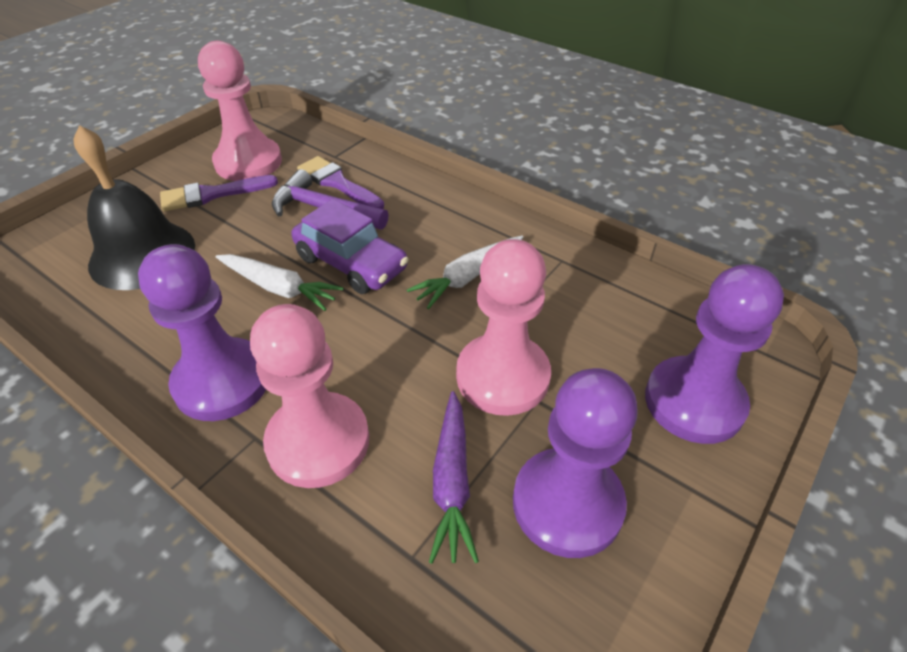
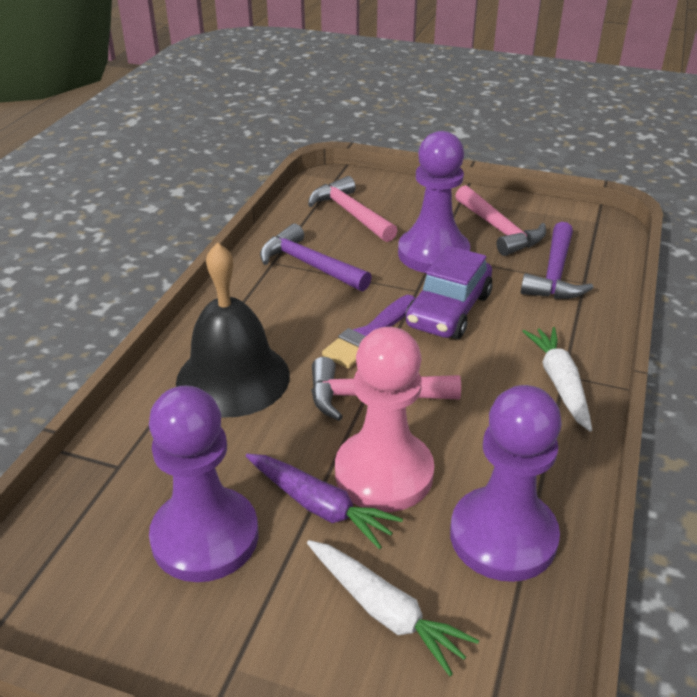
pink hammer: 0 -> 3
pink pawn: 3 -> 1
purple brush: 2 -> 1
purple hammer: 1 -> 2

